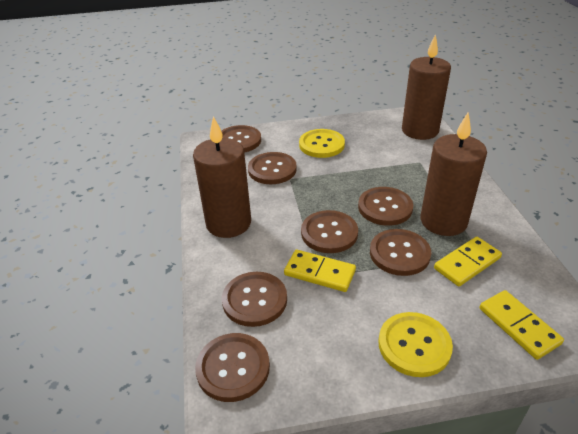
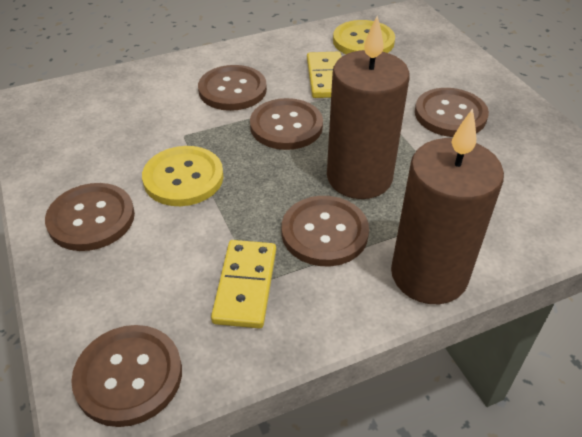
brown button: 7 -> 6
brown candle: 3 -> 2
yellow domino: 3 -> 2

